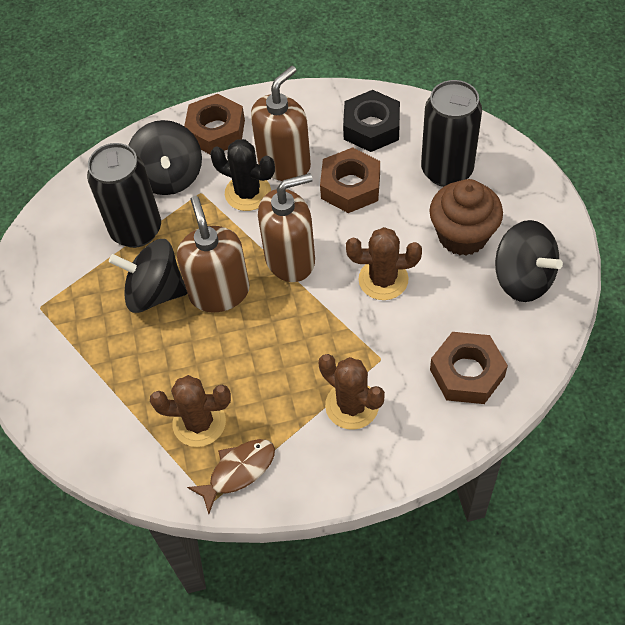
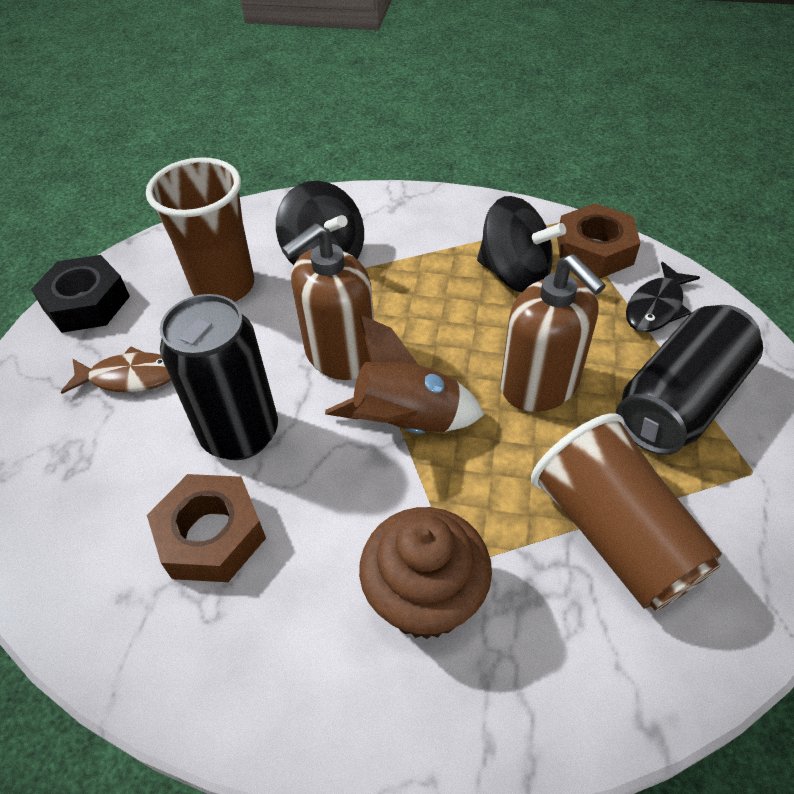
black cactus: 1 -> 0
black fish: 0 -> 1
black spinning top: 3 -> 2
brown cactus: 3 -> 0
brown cup: 0 -> 2
brown nut: 3 -> 2
brown rocket: 0 -> 1
brown soap dispenser: 3 -> 2

